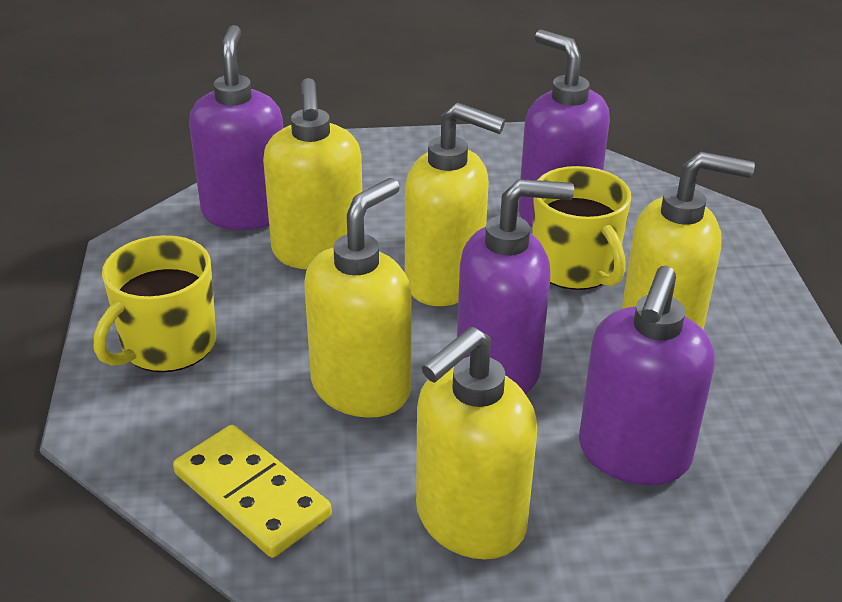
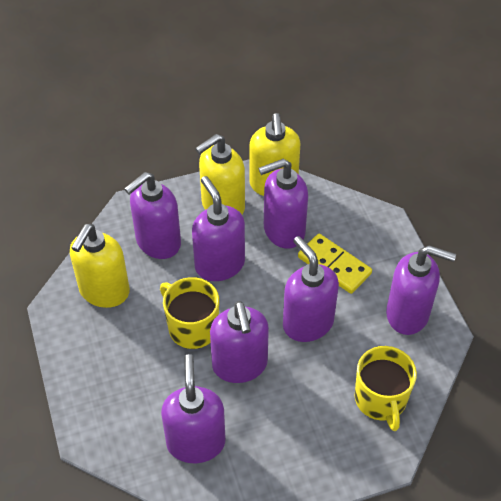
purple soap dispenser: 4 -> 7
yellow soap dispenser: 5 -> 3

